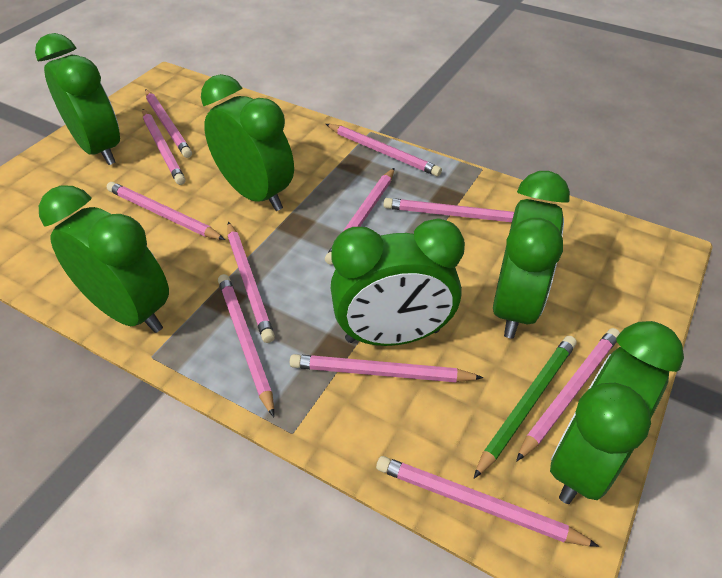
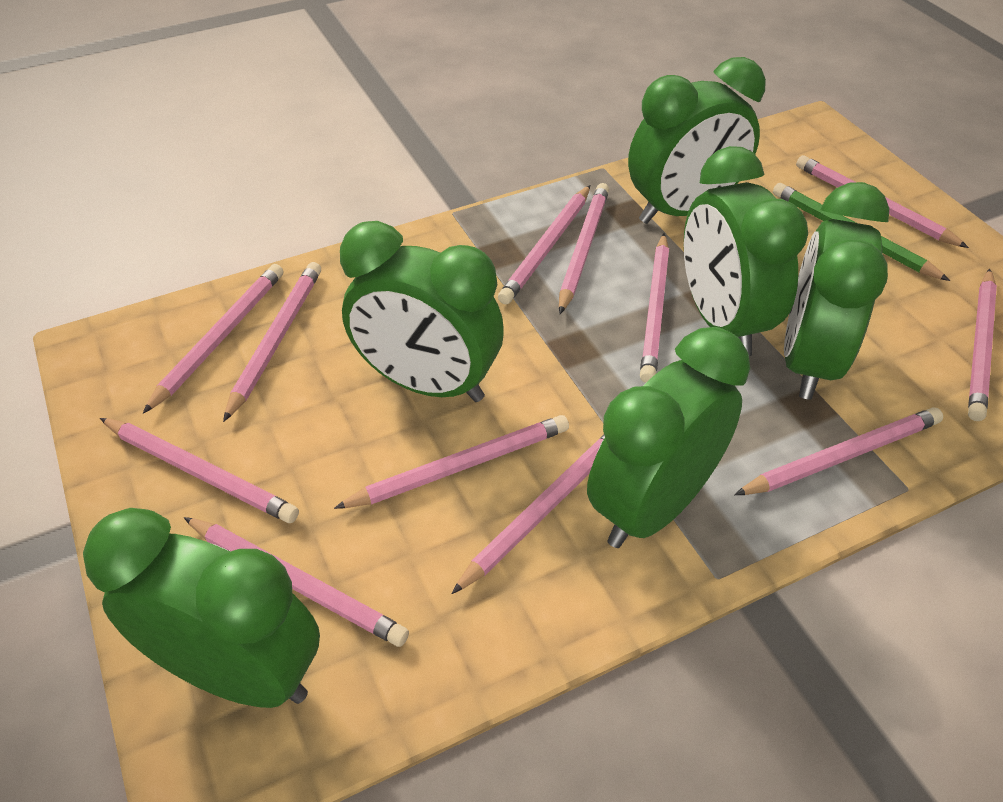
pink pencil: 11 -> 12

